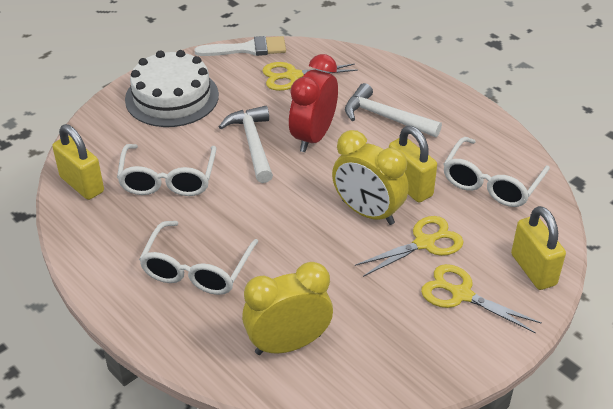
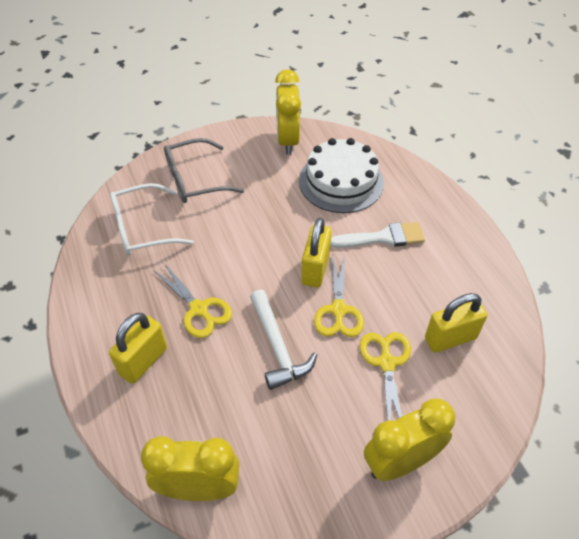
grey glasses: 0 -> 1
red clock: 1 -> 0
white glasses: 3 -> 1
white hammer: 2 -> 1
yellow clock: 2 -> 3

